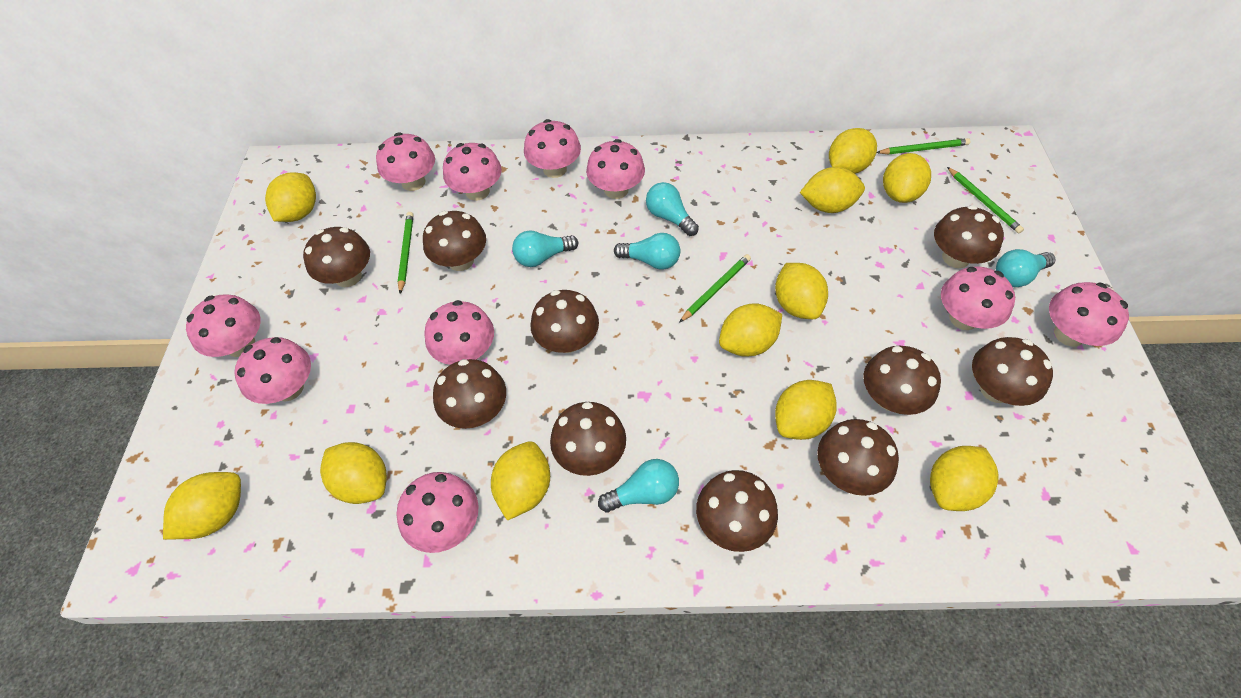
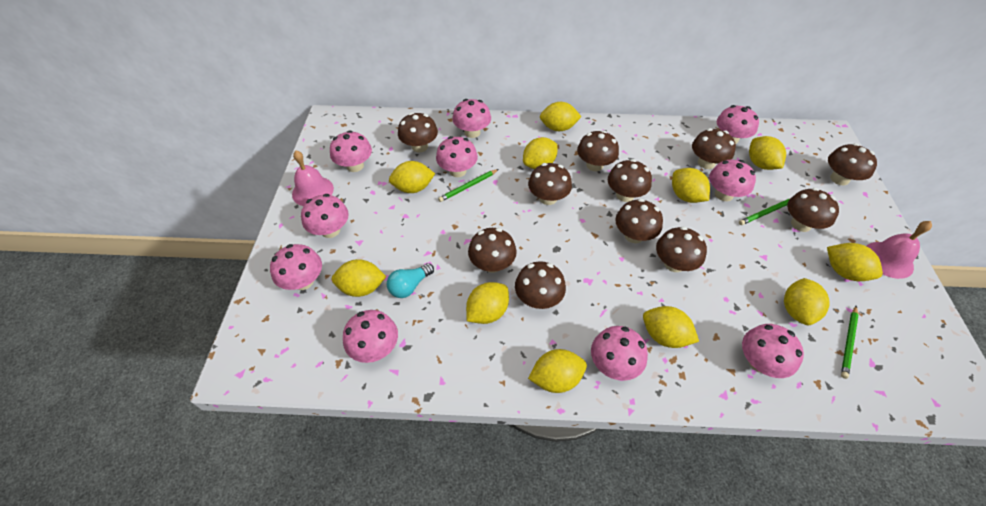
brown mushroom: 10 -> 11
green pencil: 4 -> 3
pink bell: 0 -> 2
turquoise light bulb: 5 -> 1

